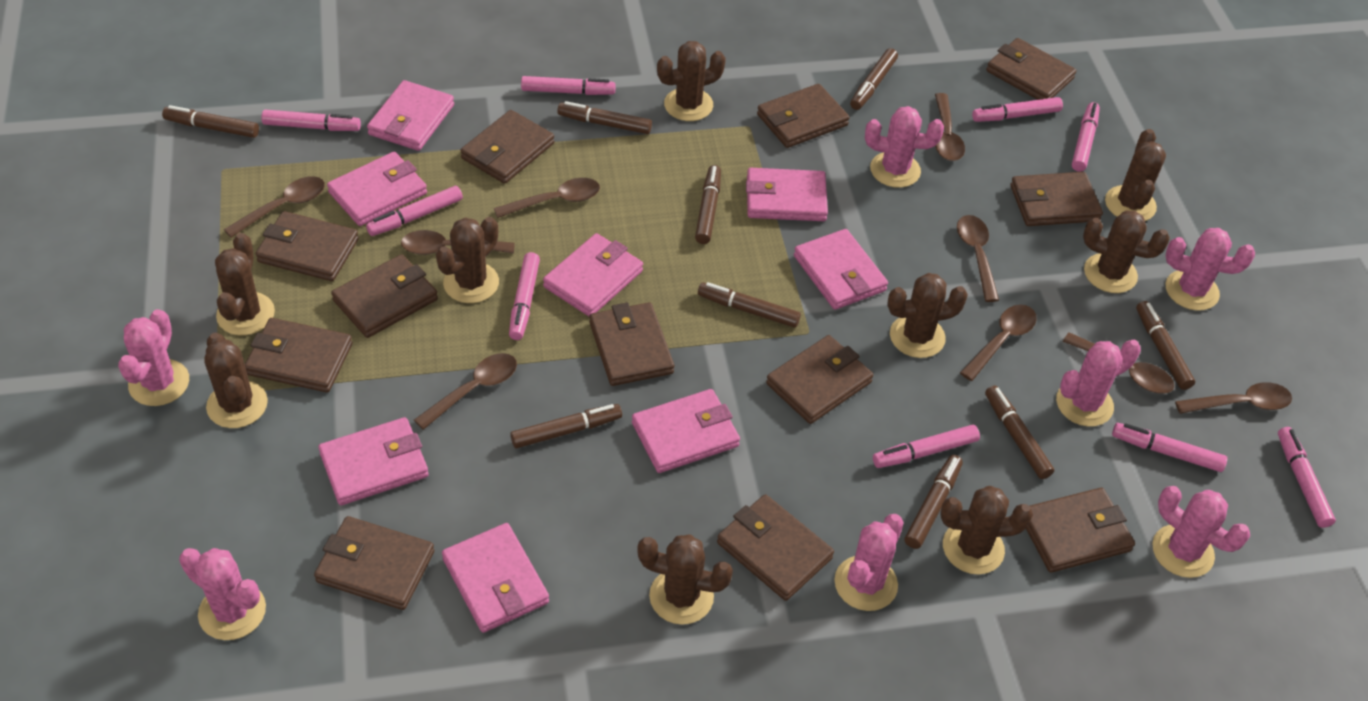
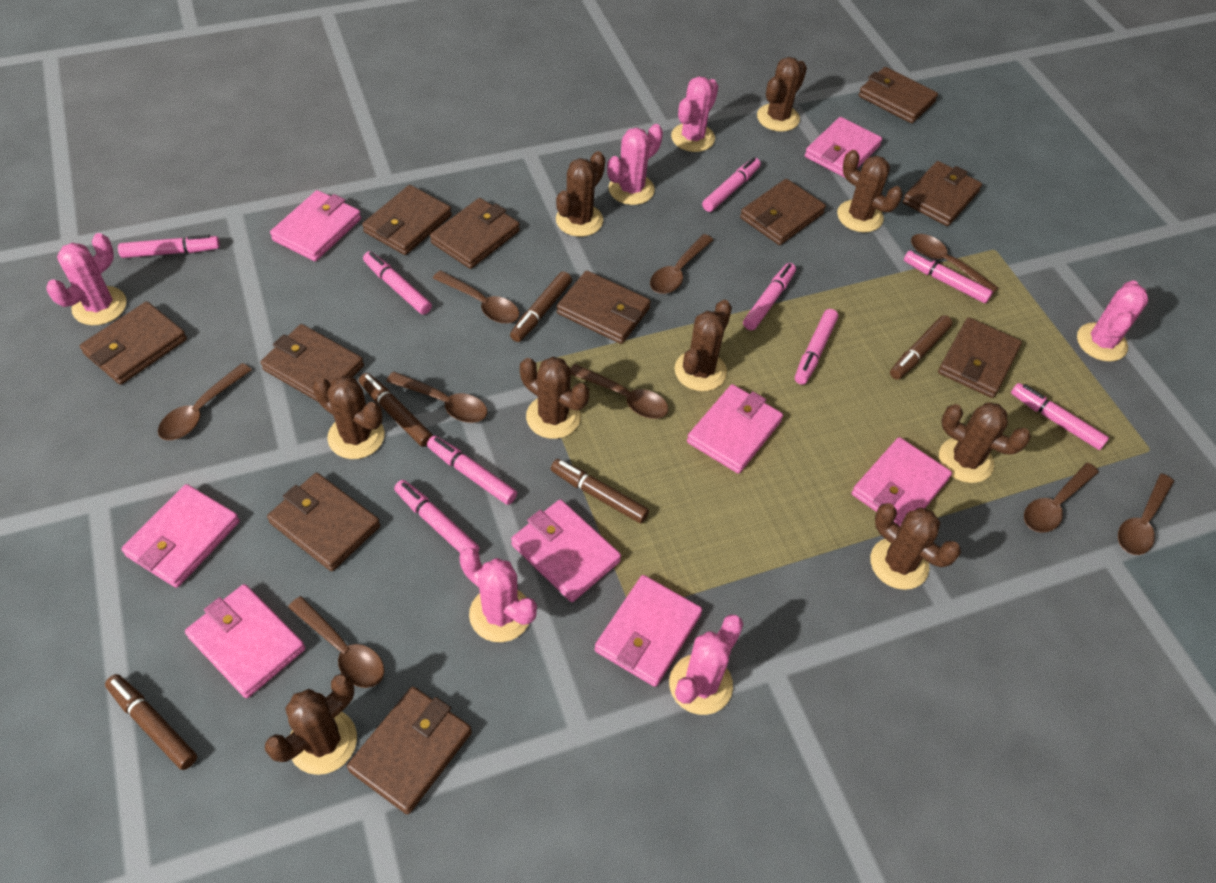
brown marker: 9 -> 5
brown wallet: 12 -> 11
pink cactus: 7 -> 6

